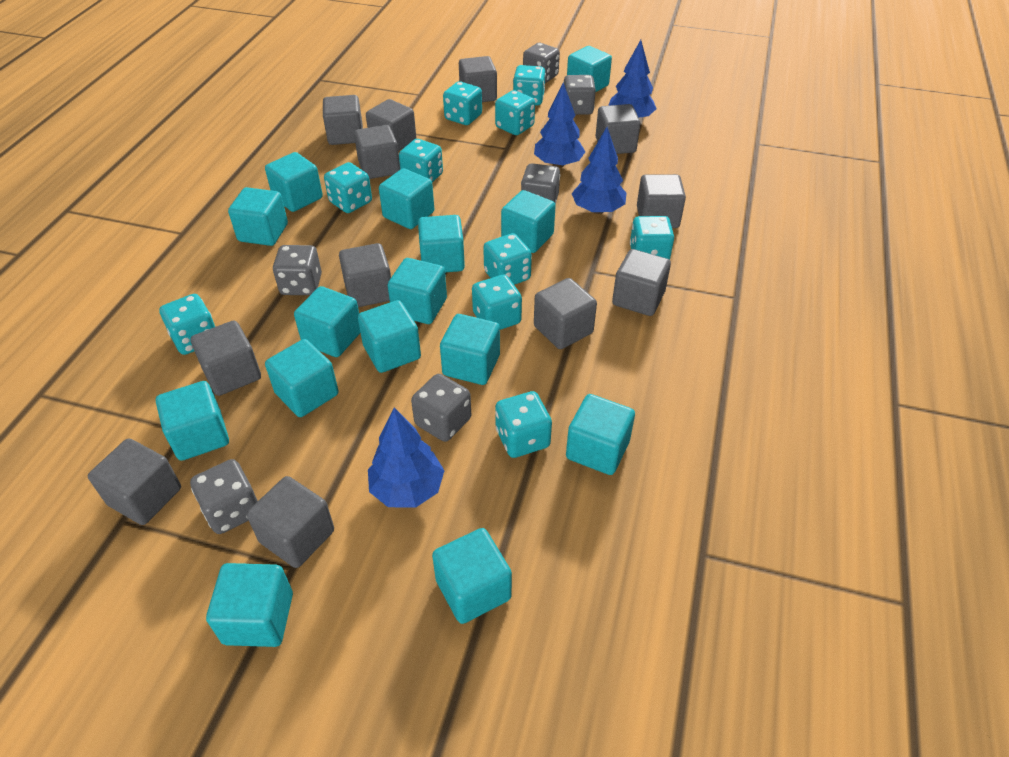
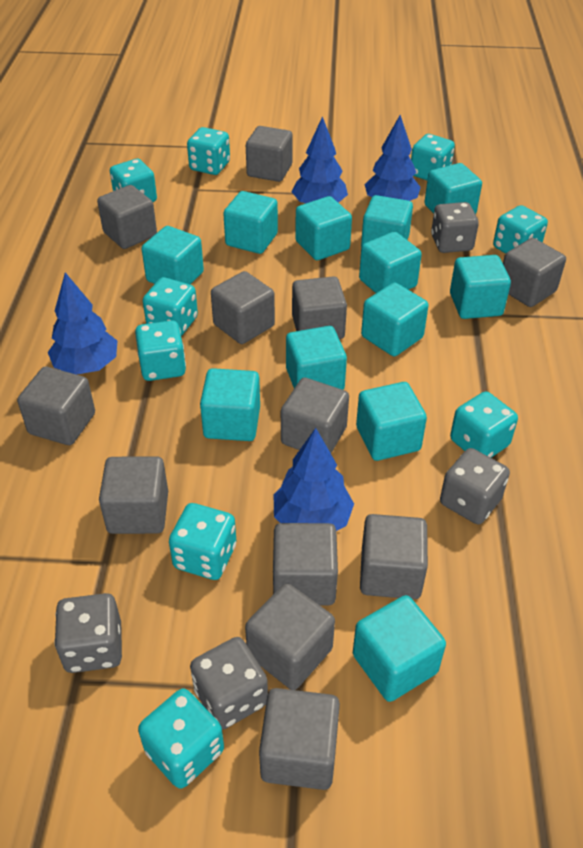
grey dice: 6 -> 4
turquoise cube: 15 -> 12
turquoise dice: 10 -> 9

